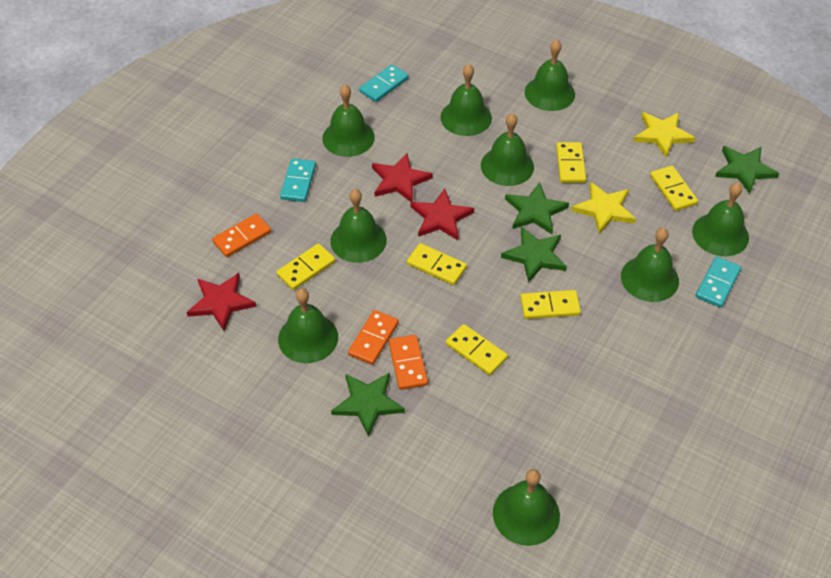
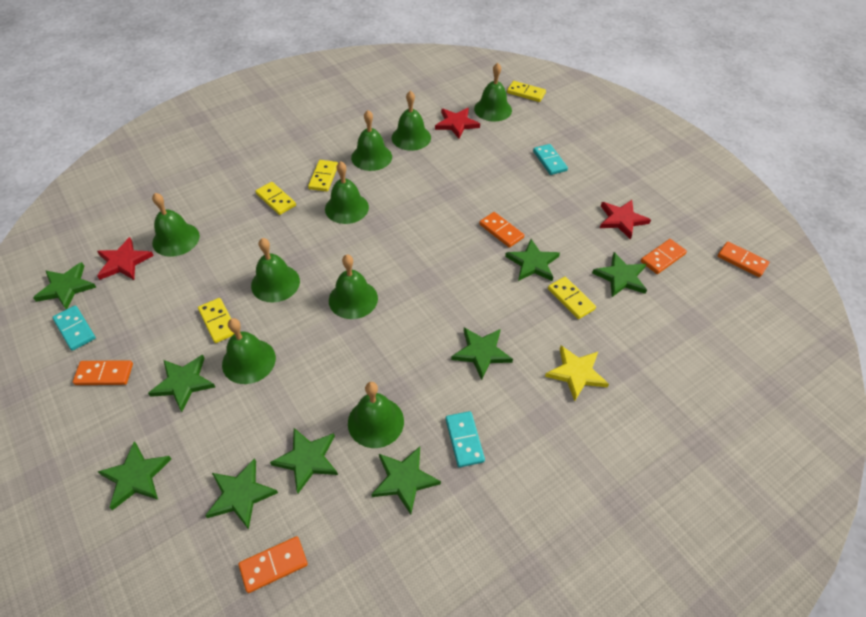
green star: 4 -> 9
orange domino: 3 -> 5
yellow domino: 6 -> 5
yellow star: 2 -> 1

